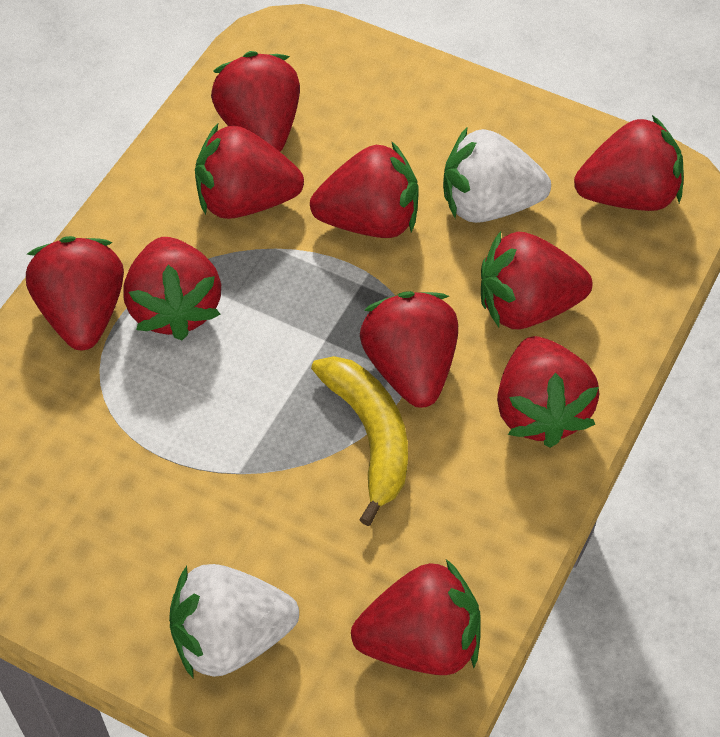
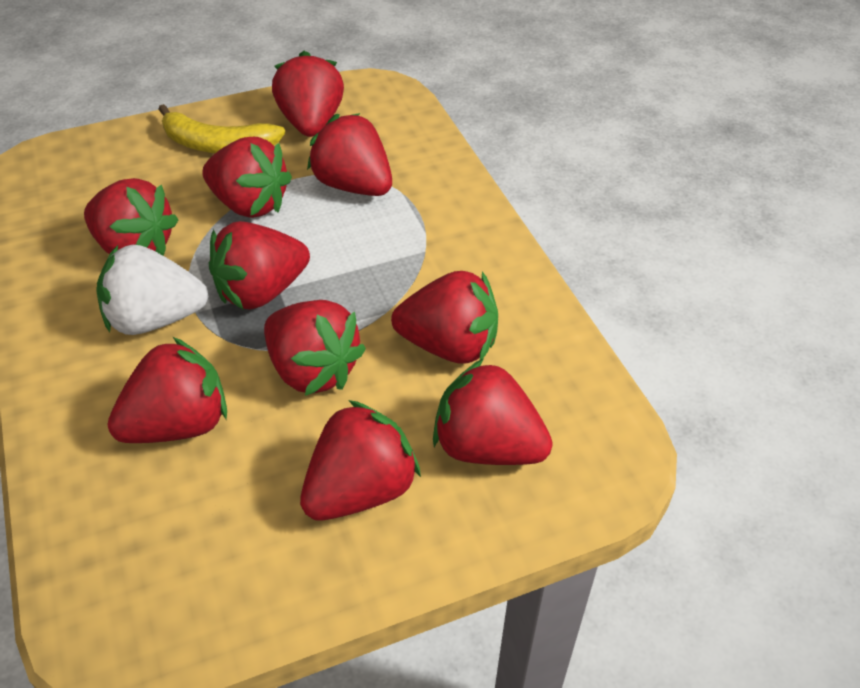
white strawberry: 2 -> 1

